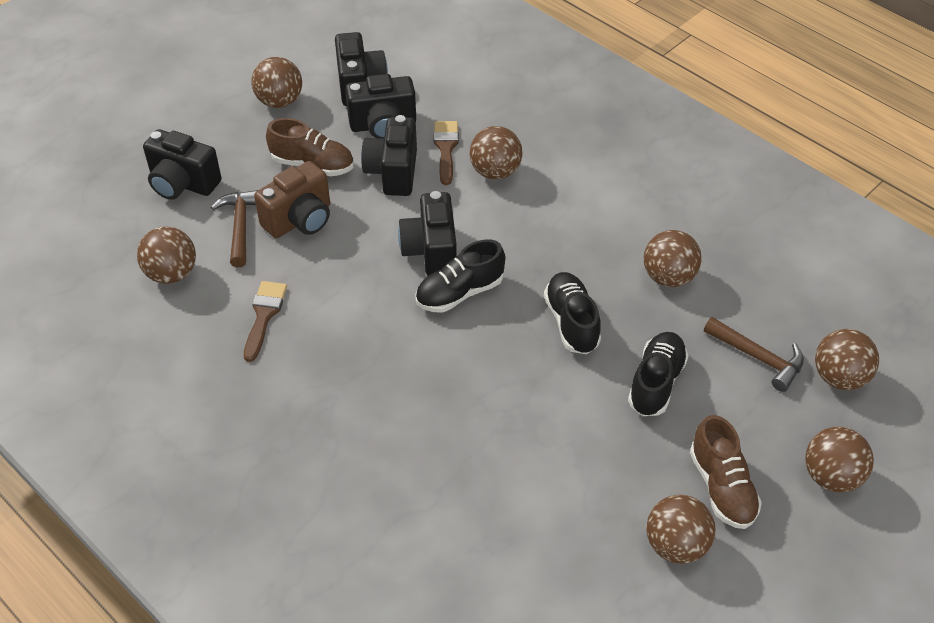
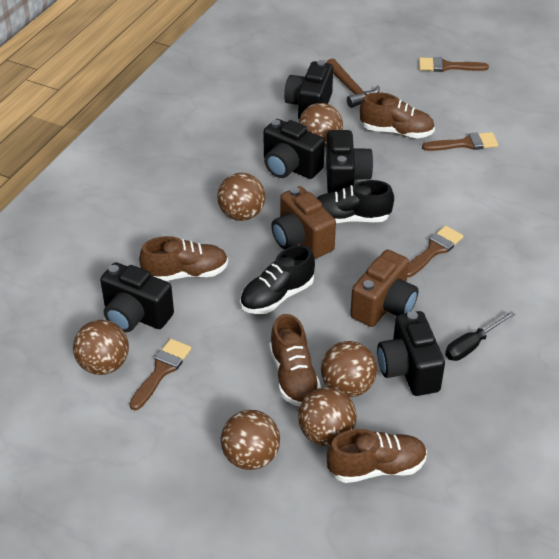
black screwdriver: 0 -> 1
black shoe: 3 -> 2
brown ball: 7 -> 6
brown brush: 2 -> 4
brown camera: 1 -> 2
brown hammer: 2 -> 1
brown shoe: 2 -> 4

